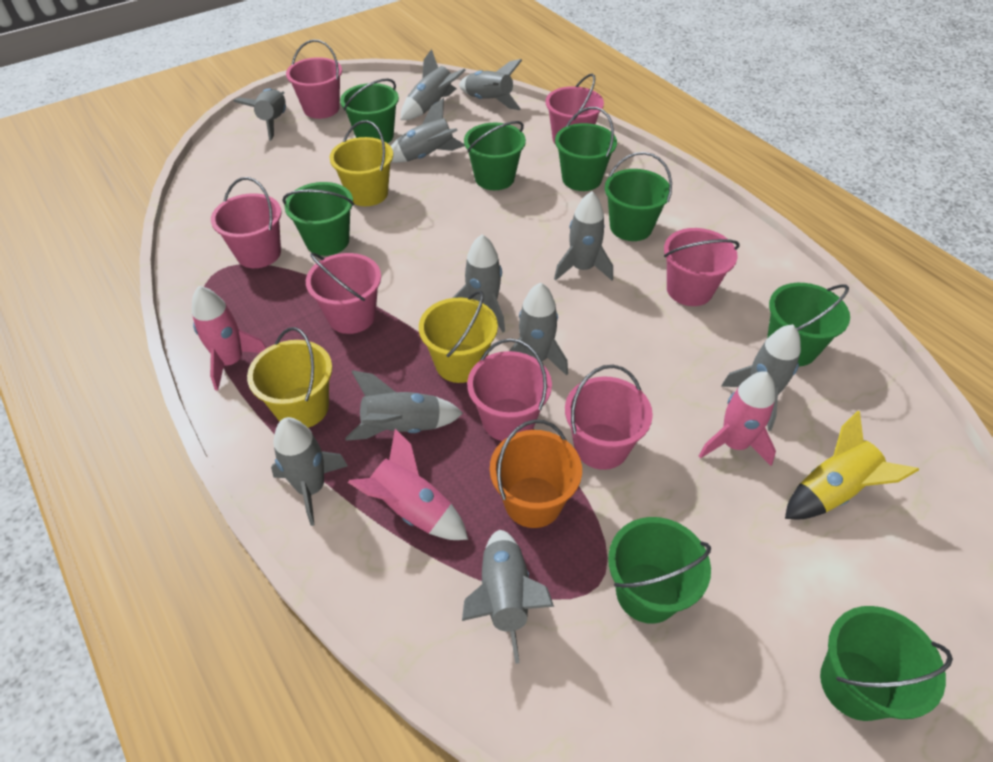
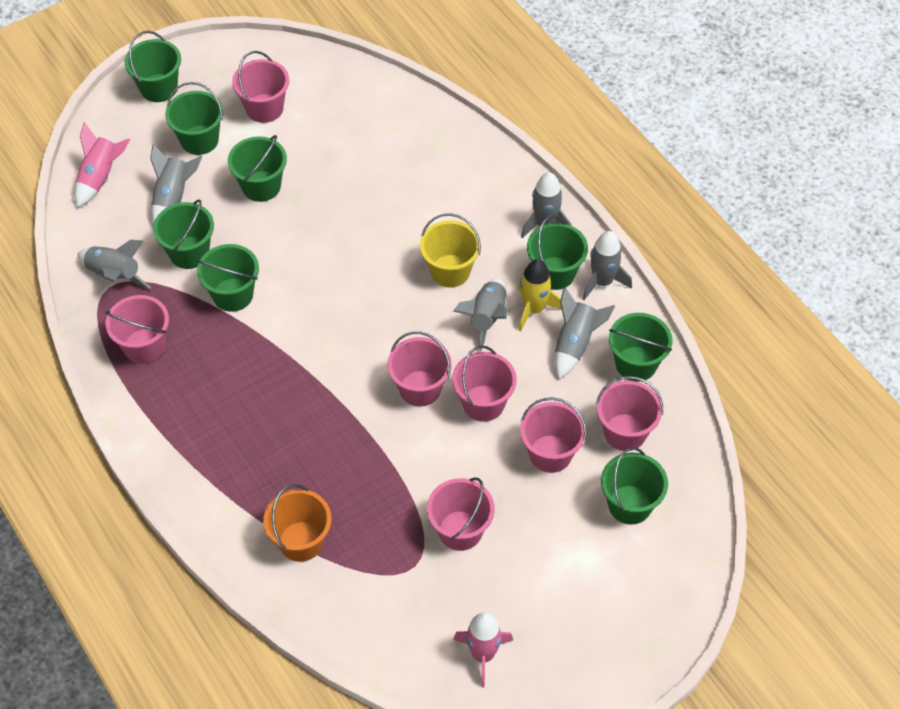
grey rocket: 11 -> 6
pink rocket: 3 -> 2
yellow bucket: 3 -> 1

